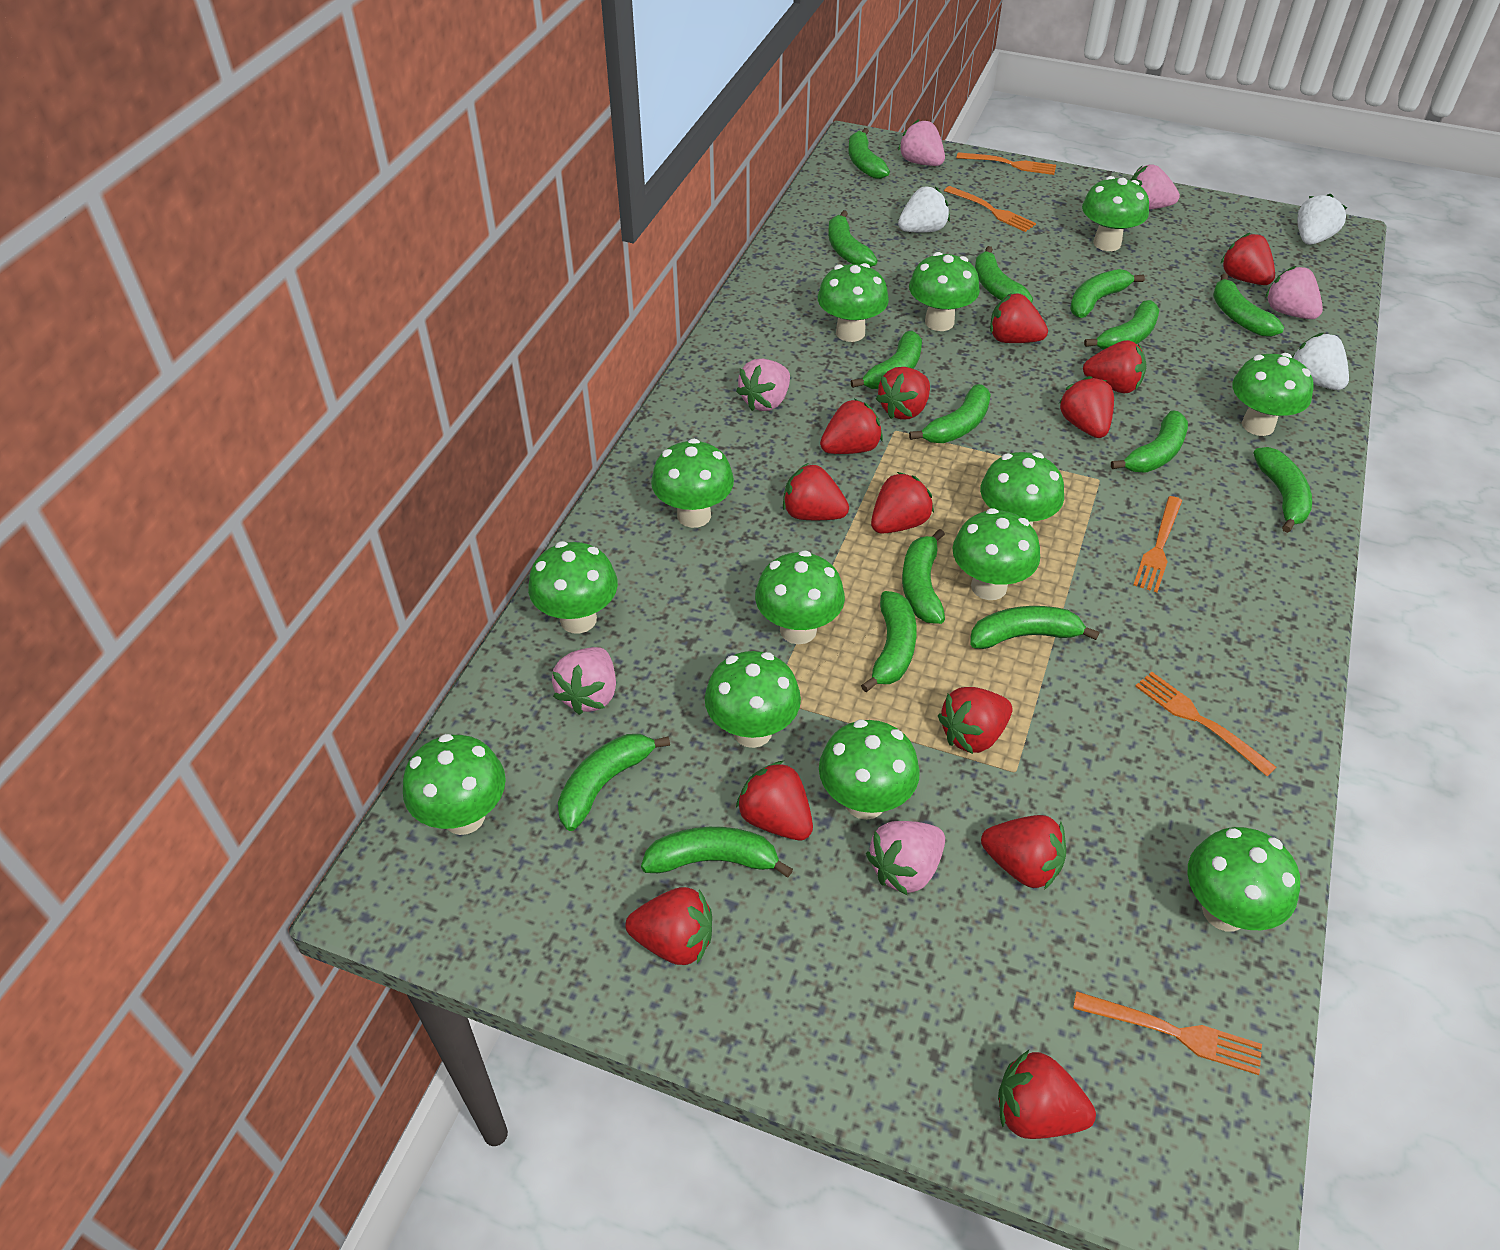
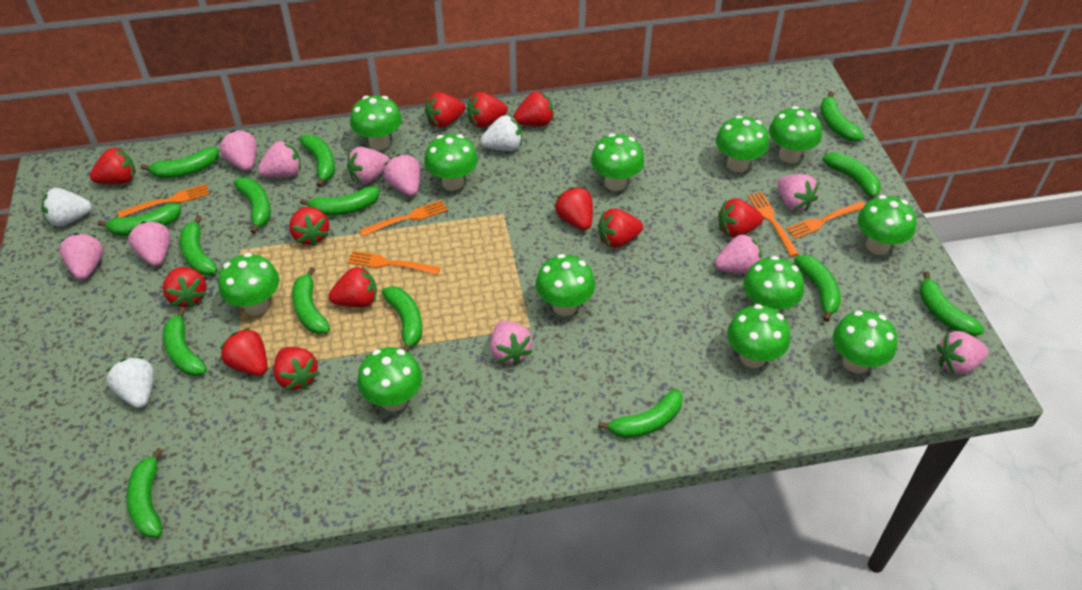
green mushroom: 13 -> 12
pink strawberry: 6 -> 10
red strawberry: 13 -> 12

